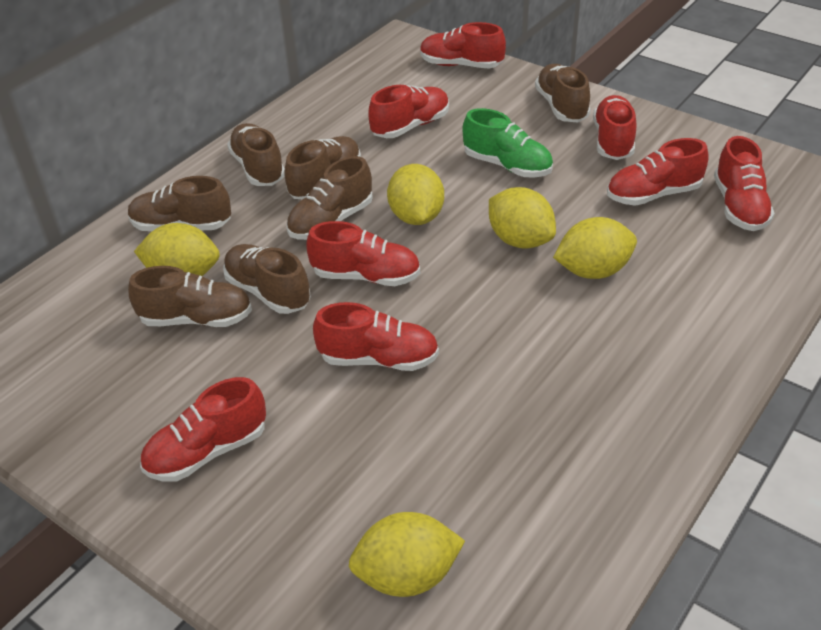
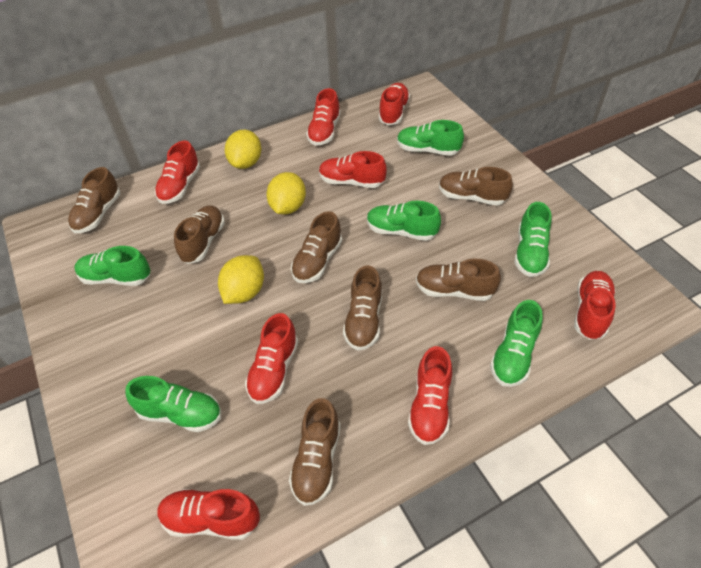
green shoe: 1 -> 6
yellow lemon: 5 -> 3

